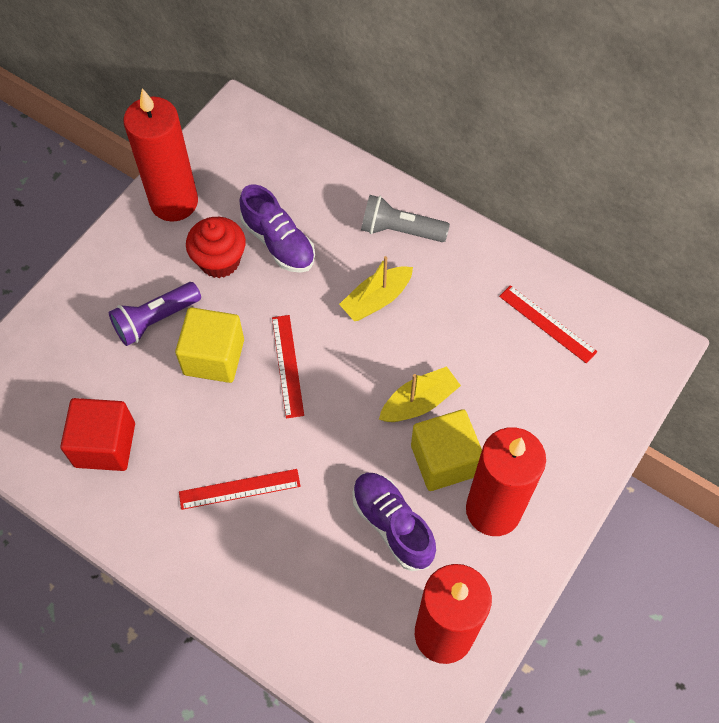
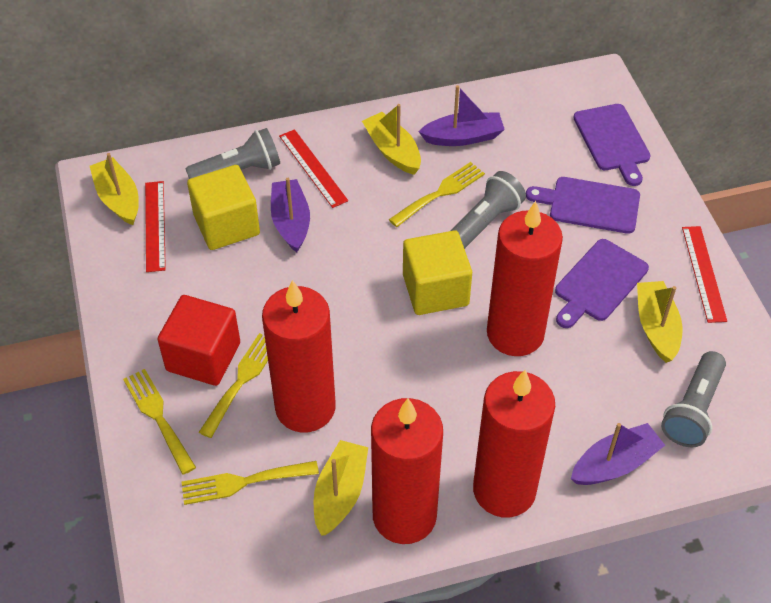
grey flashlight: 1 -> 3
purple boat: 0 -> 3
purple cutting board: 0 -> 3
purple flashlight: 1 -> 0
purple shoe: 2 -> 0
red candle: 3 -> 4
red cupcake: 1 -> 0
yellow boat: 2 -> 4
yellow fork: 0 -> 4

